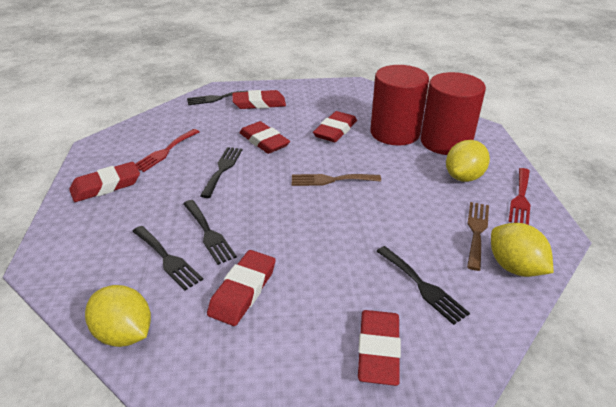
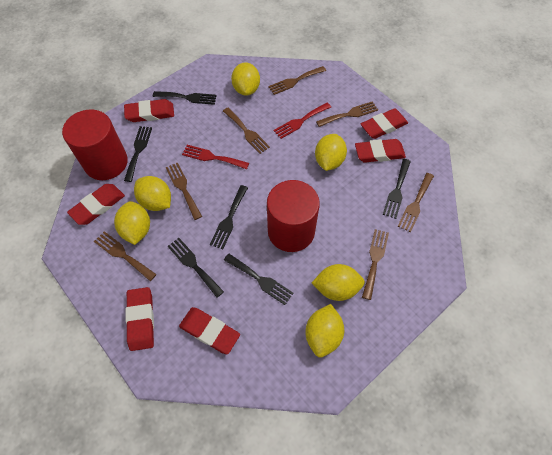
black fork: 5 -> 6
brown fork: 2 -> 7
yellow lemon: 3 -> 6

